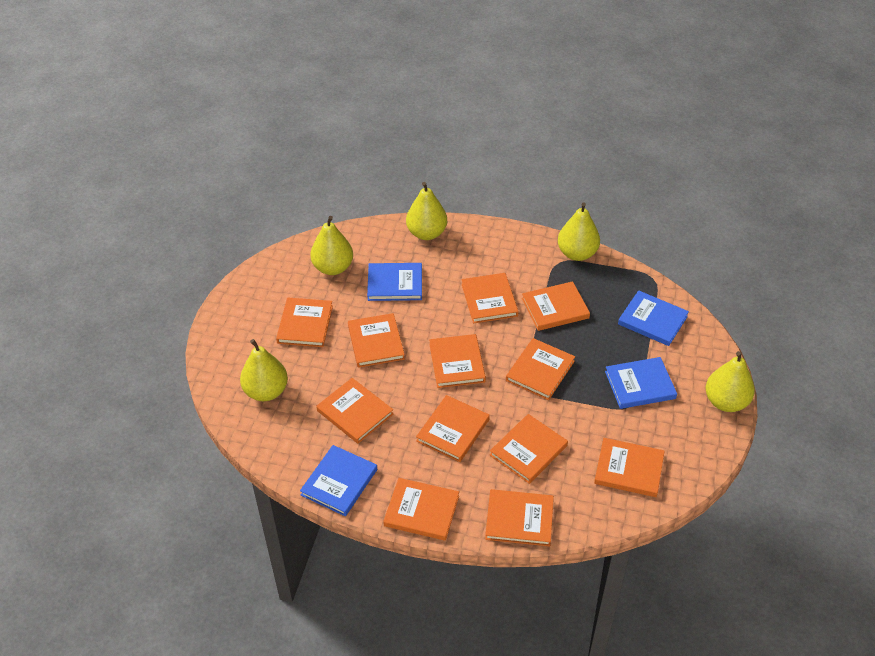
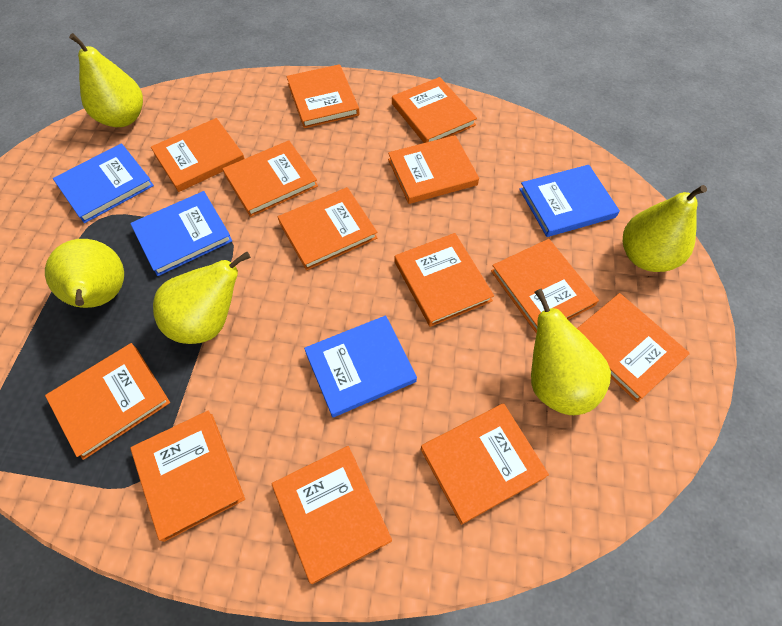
orange book: 12 -> 13

